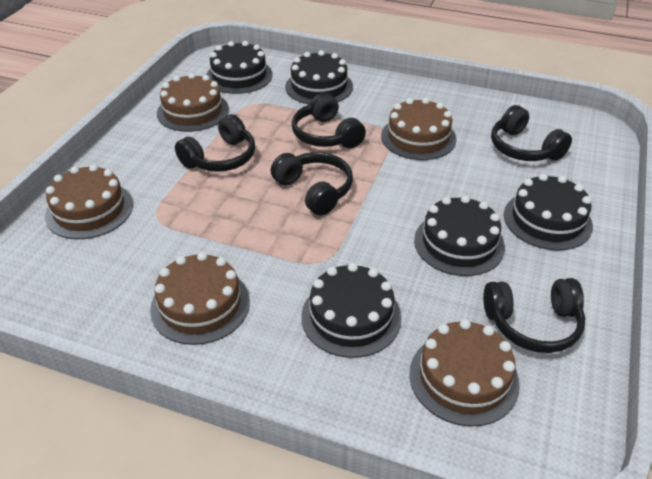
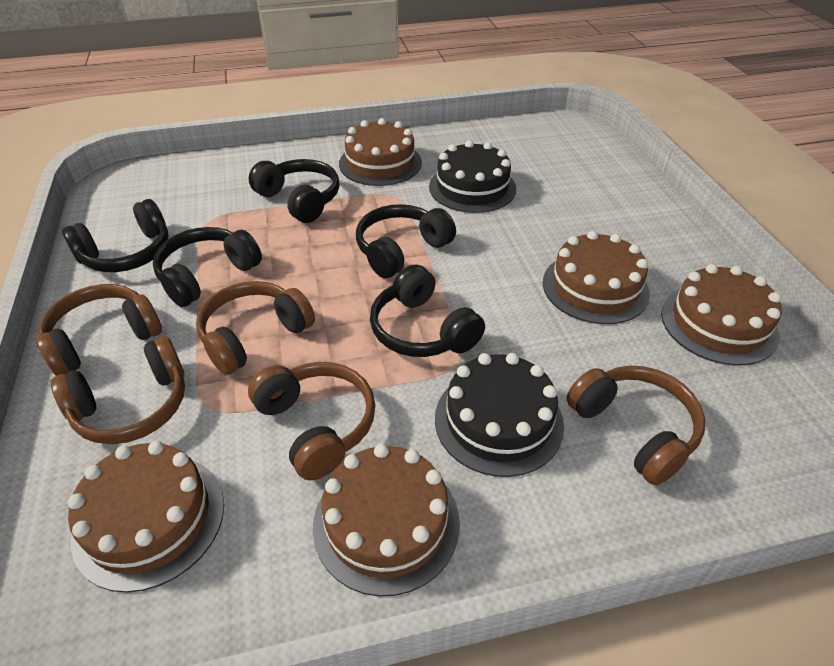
black cake: 5 -> 2
brown headphones: 0 -> 5

